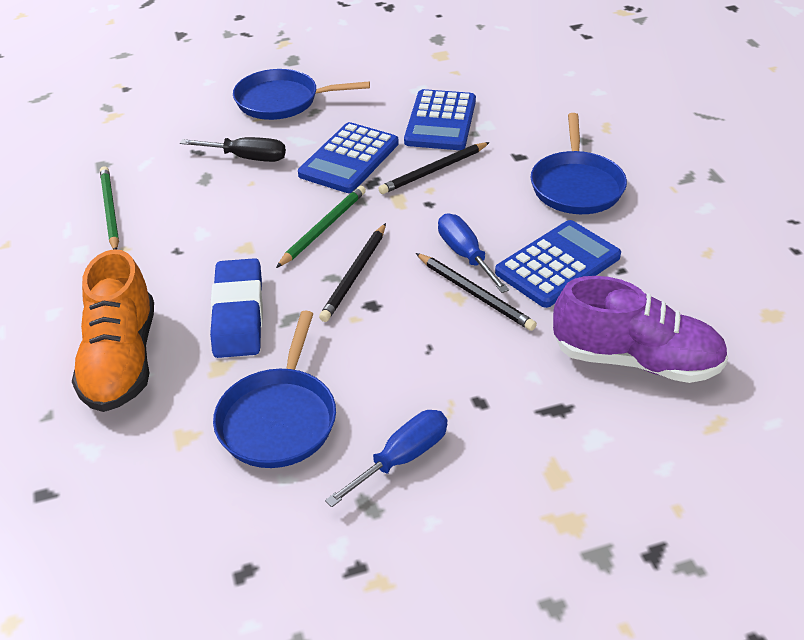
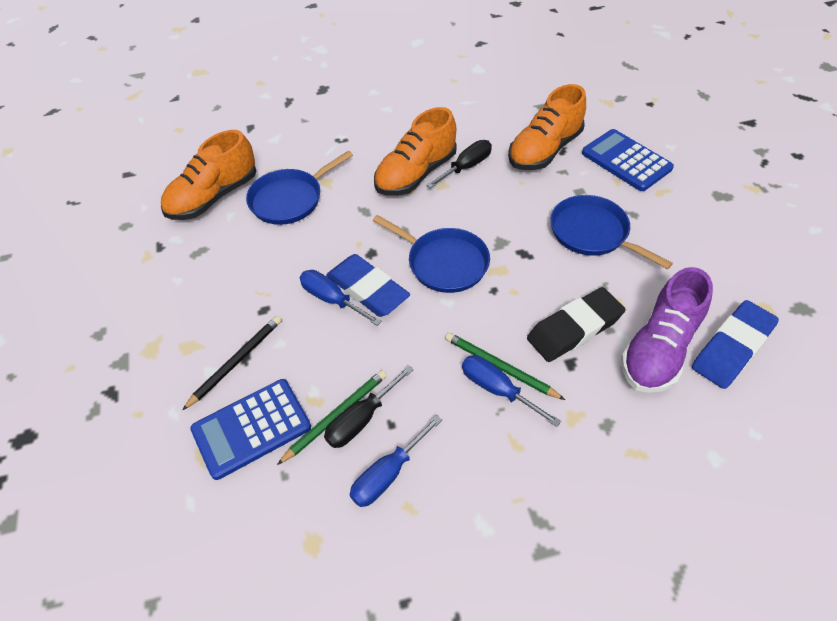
black eraser: 0 -> 1
black pencil: 3 -> 1
black screwdriver: 1 -> 2
blue calculator: 3 -> 2
blue eraser: 1 -> 2
blue screwdriver: 2 -> 3
orange shoe: 1 -> 3

